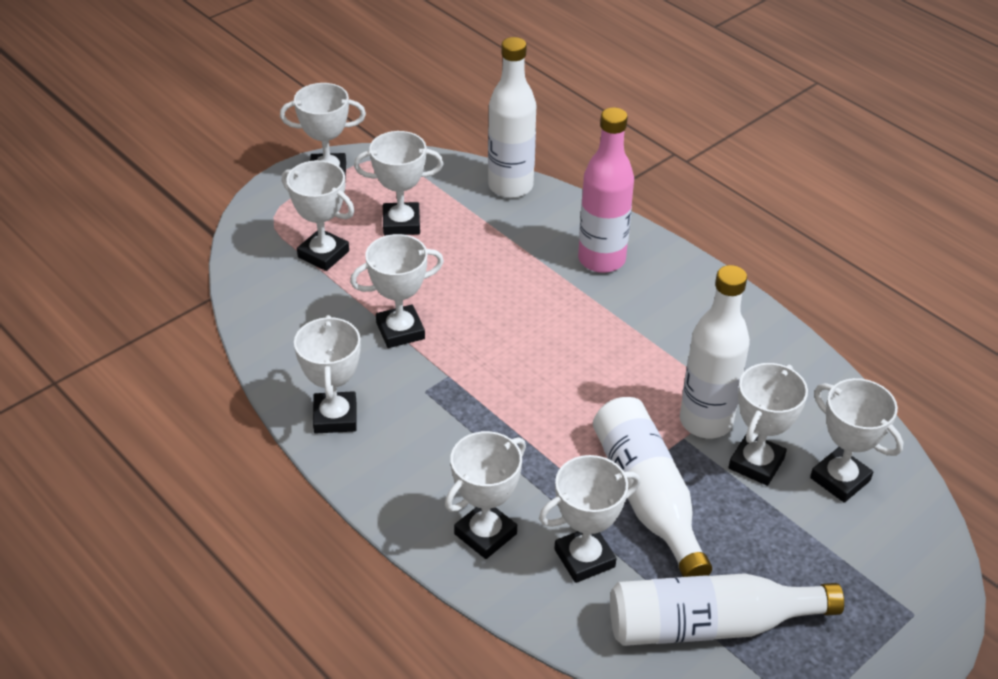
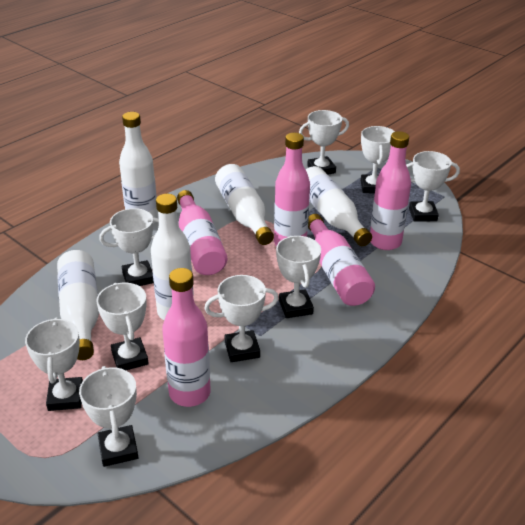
pink bottle: 1 -> 5
white bottle: 4 -> 5

